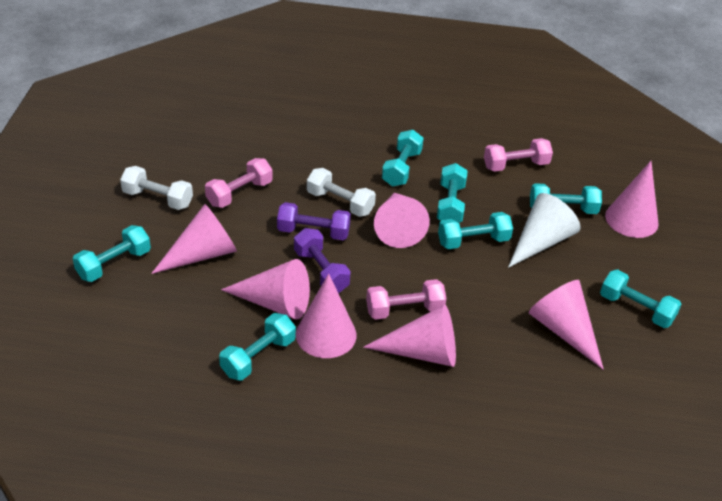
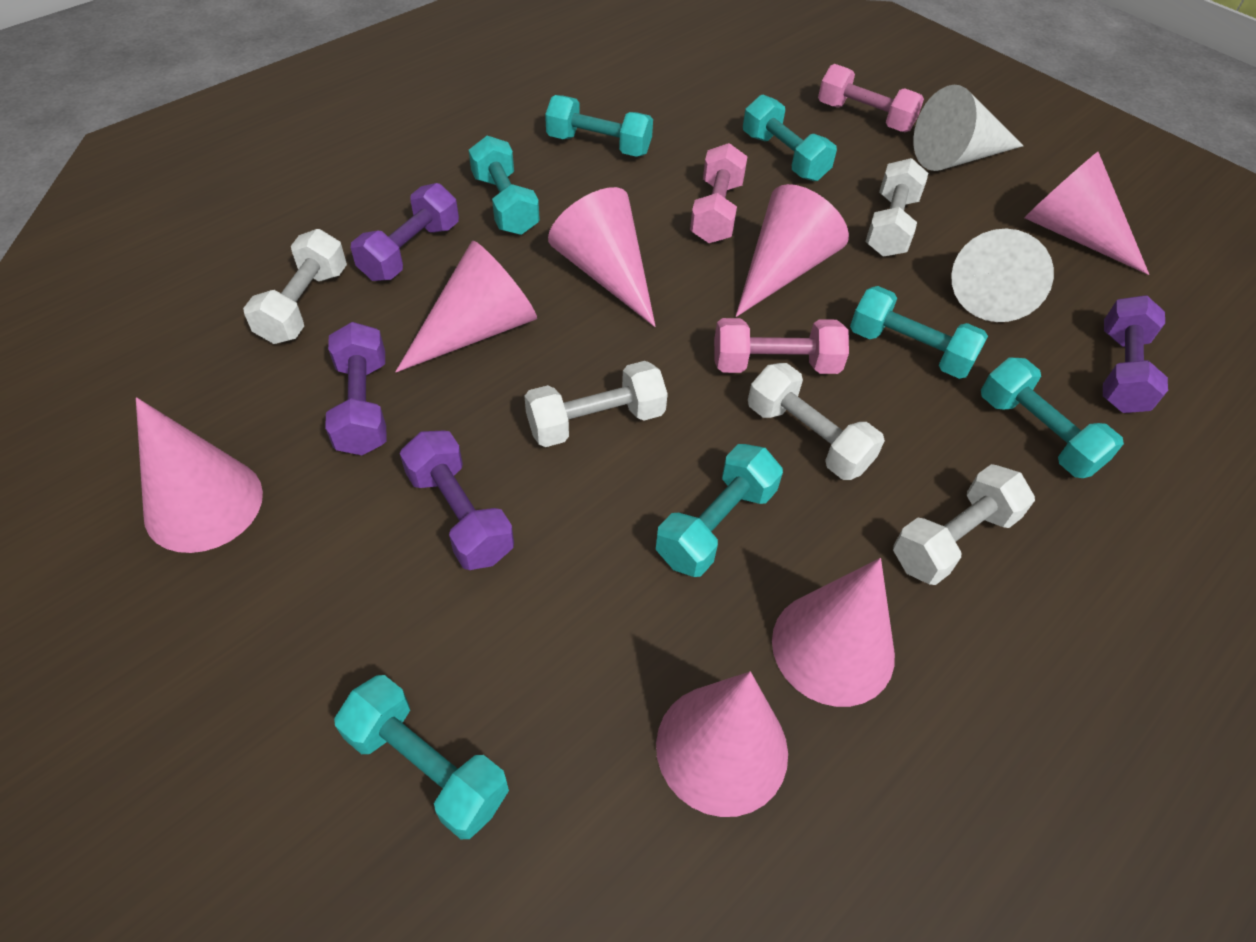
purple dumbbell: 2 -> 4
white cone: 1 -> 2
white dumbbell: 2 -> 5

